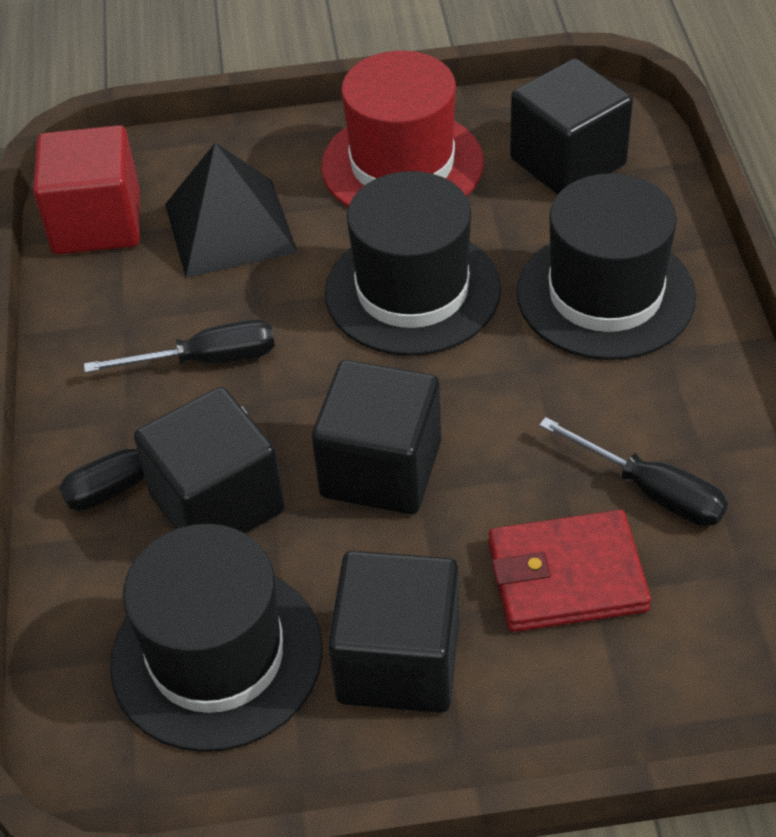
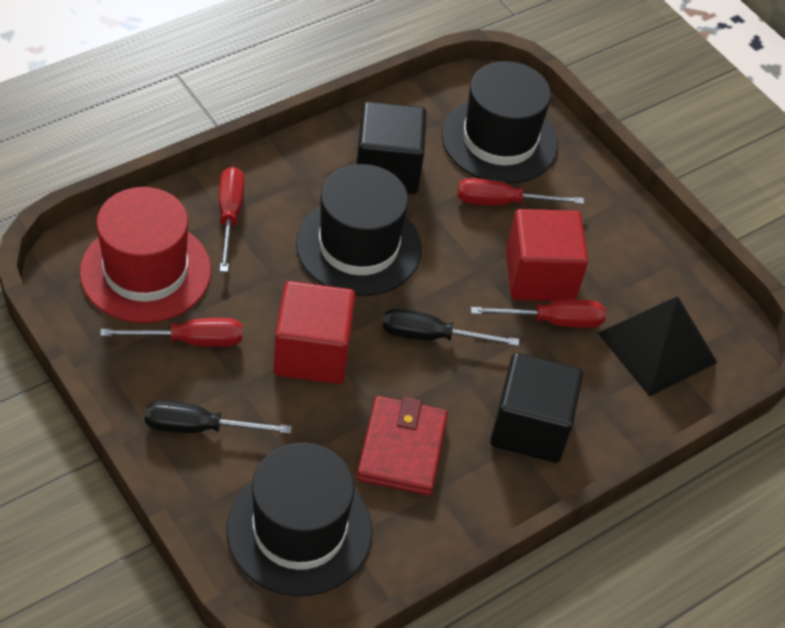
black cube: 4 -> 2
black screwdriver: 3 -> 2
red cube: 1 -> 2
red screwdriver: 0 -> 4

